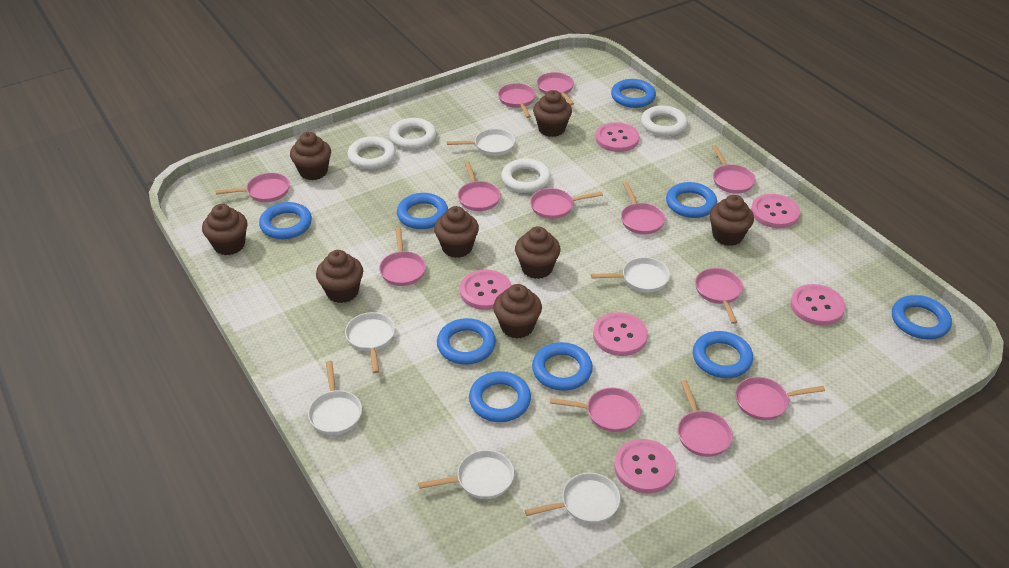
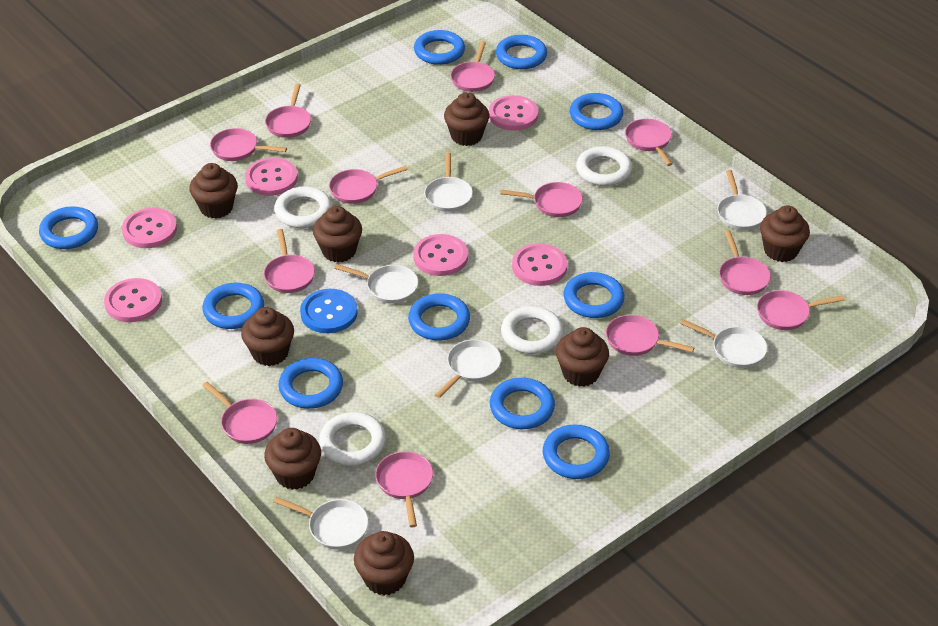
blue button: 0 -> 1
blue ring: 9 -> 10

